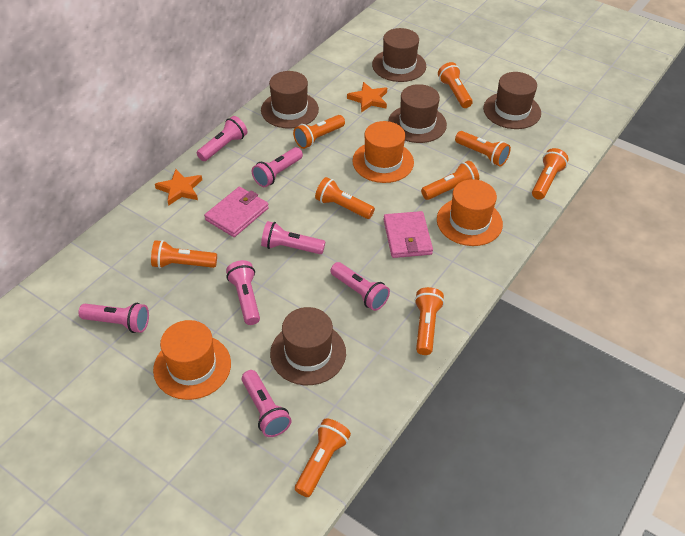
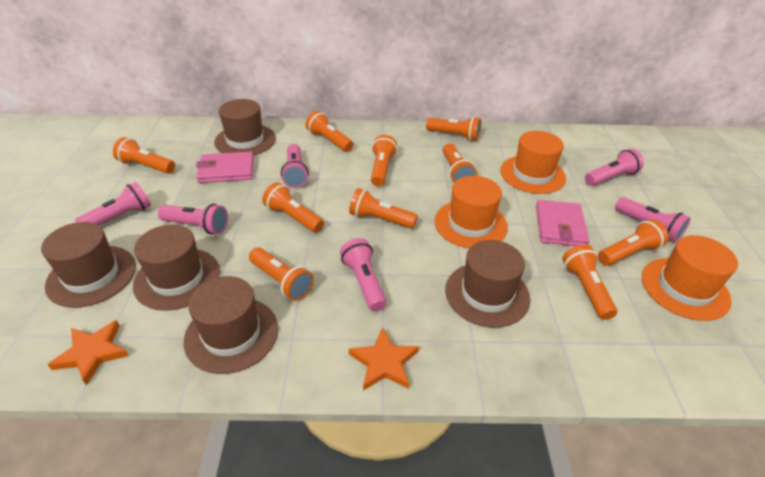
orange flashlight: 9 -> 10
pink flashlight: 7 -> 6

